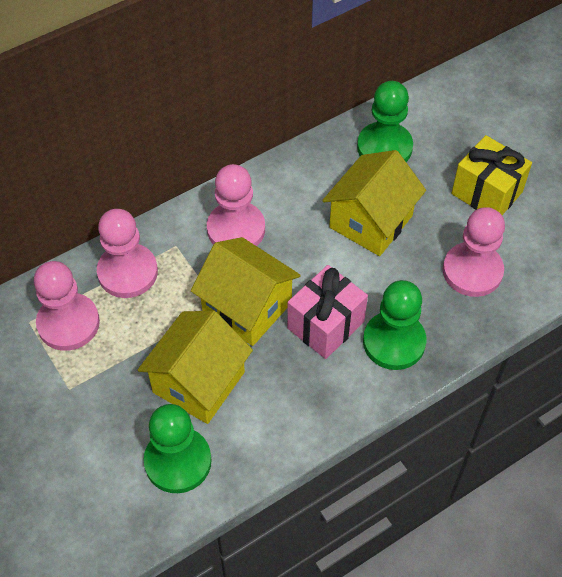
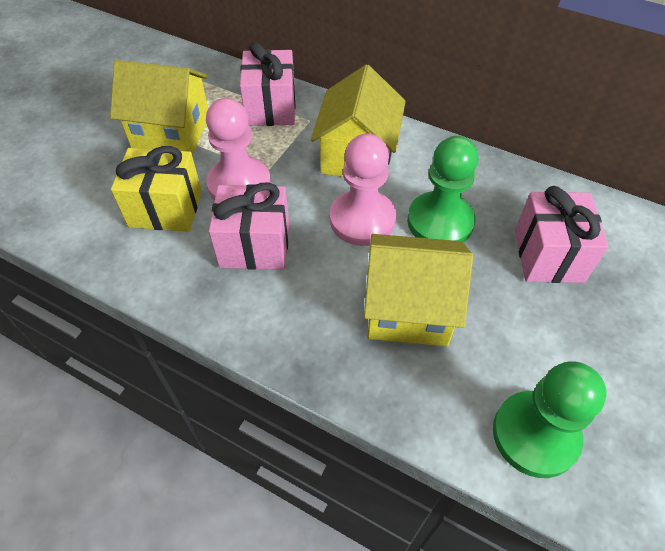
green pawn: 3 -> 2
pink gift: 1 -> 3
pink pawn: 4 -> 2

